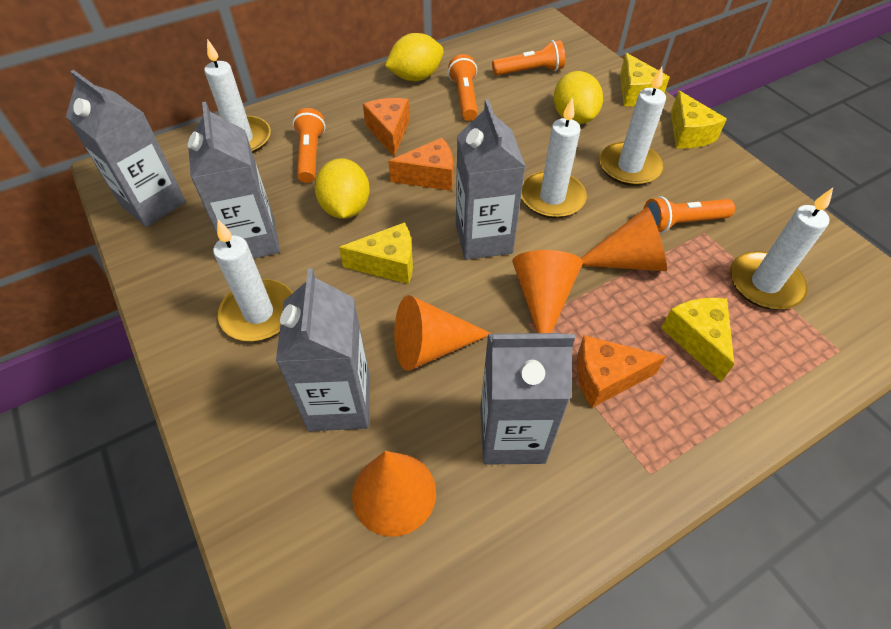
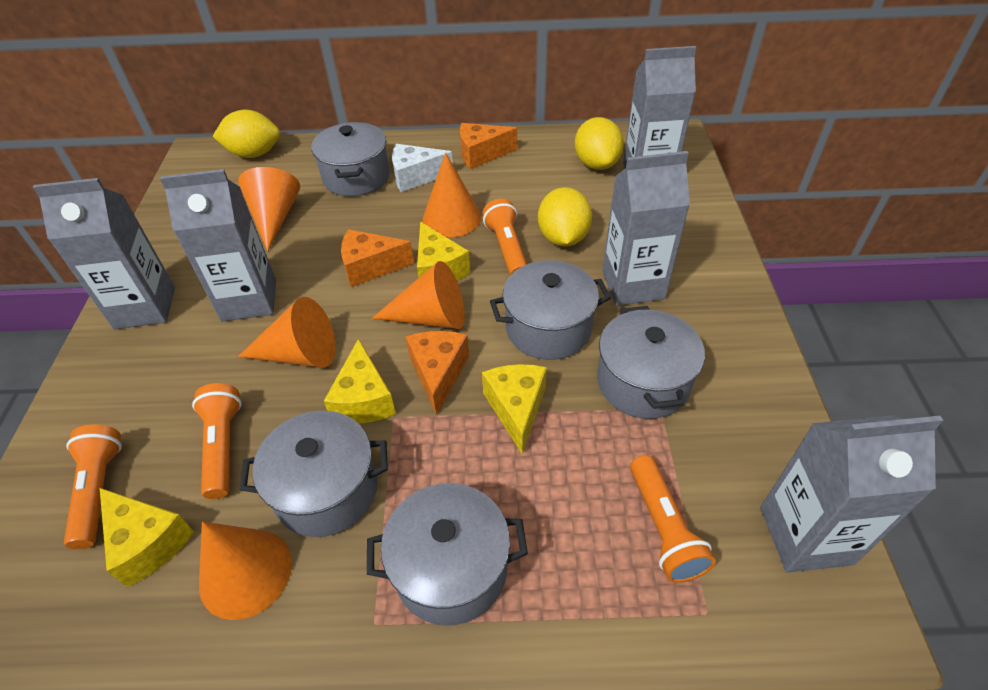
grey pot: 0 -> 5
orange cone: 4 -> 5
white candle: 5 -> 0
white cheese: 0 -> 1

